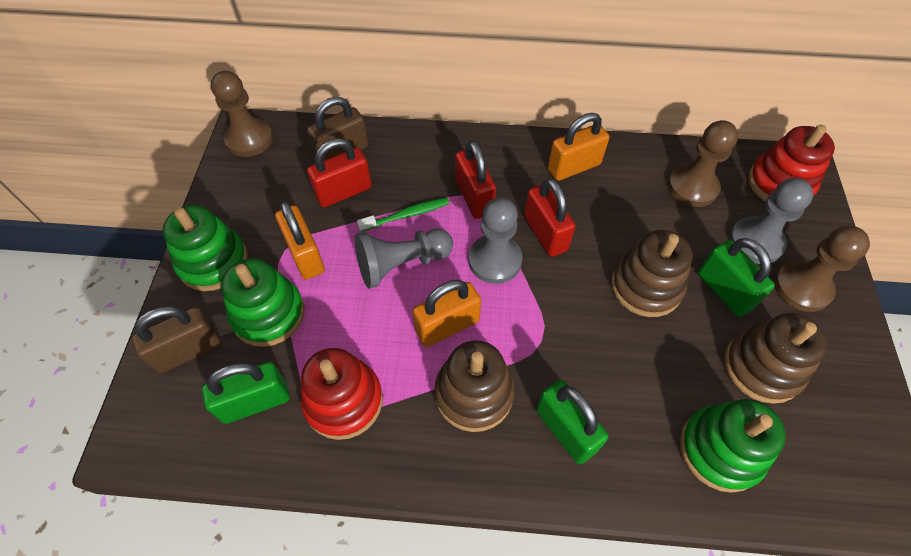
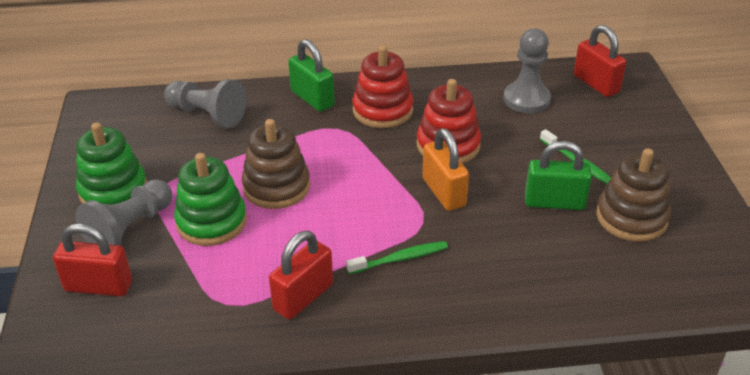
brown padlock: 2 -> 0
brown pawn: 3 -> 0
brown stacking toy: 3 -> 2
green padlock: 3 -> 2
green stacking toy: 3 -> 2
green toothbrush: 1 -> 2
orange padlock: 3 -> 1

